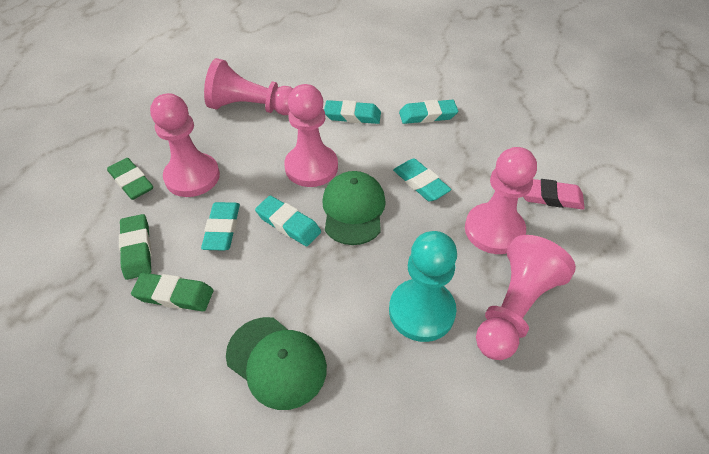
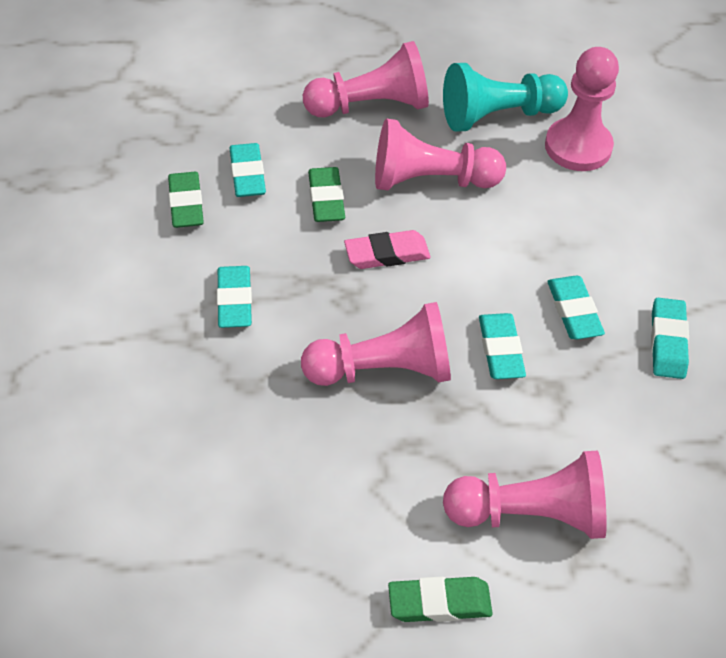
green cap: 2 -> 0

